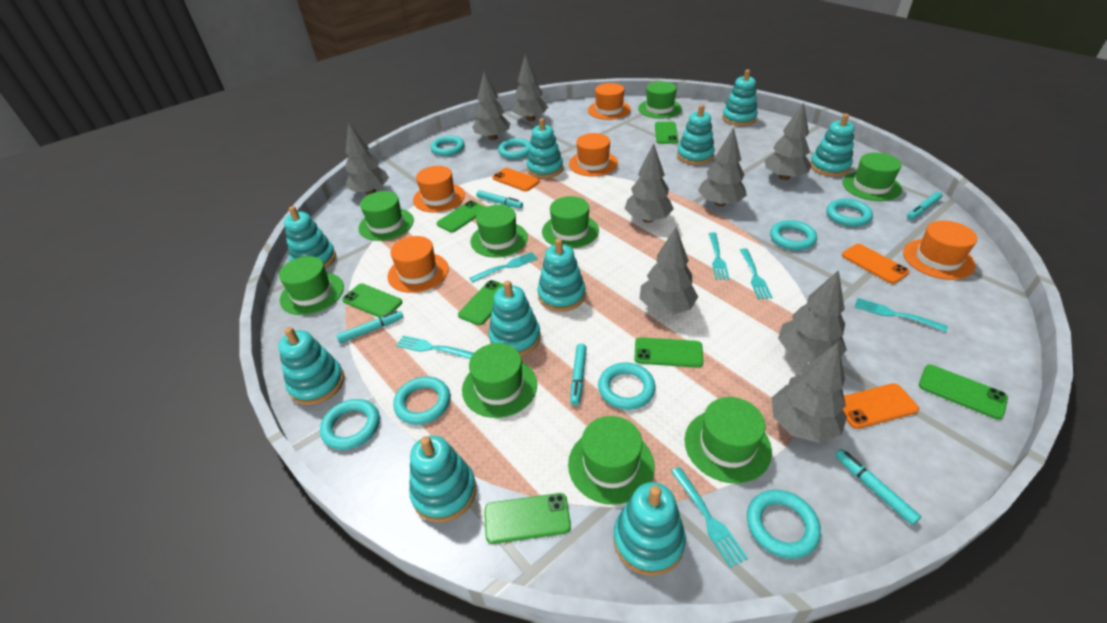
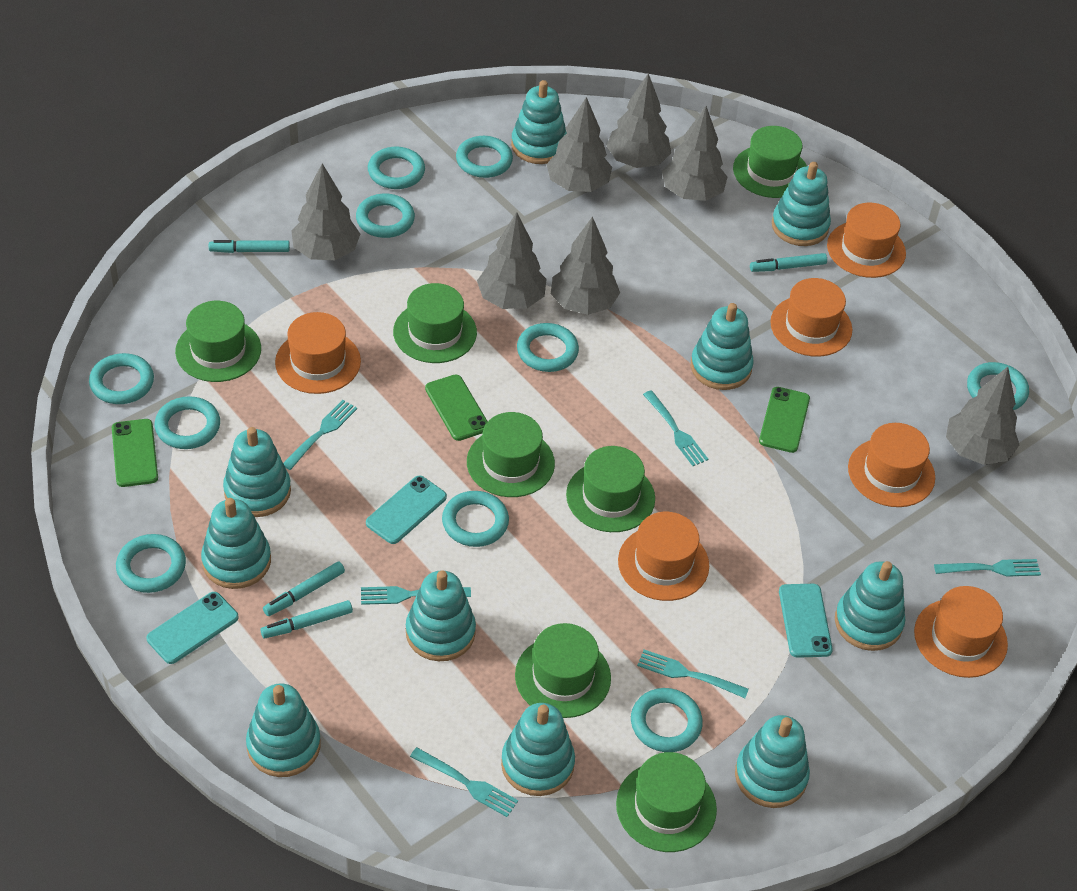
green hat: 9 -> 7
green phone: 7 -> 3
grey tree: 9 -> 7
orange hat: 5 -> 6
orange phone: 3 -> 0
turquoise marker: 5 -> 4
turquoise phone: 0 -> 3
turquoise ring: 8 -> 10

